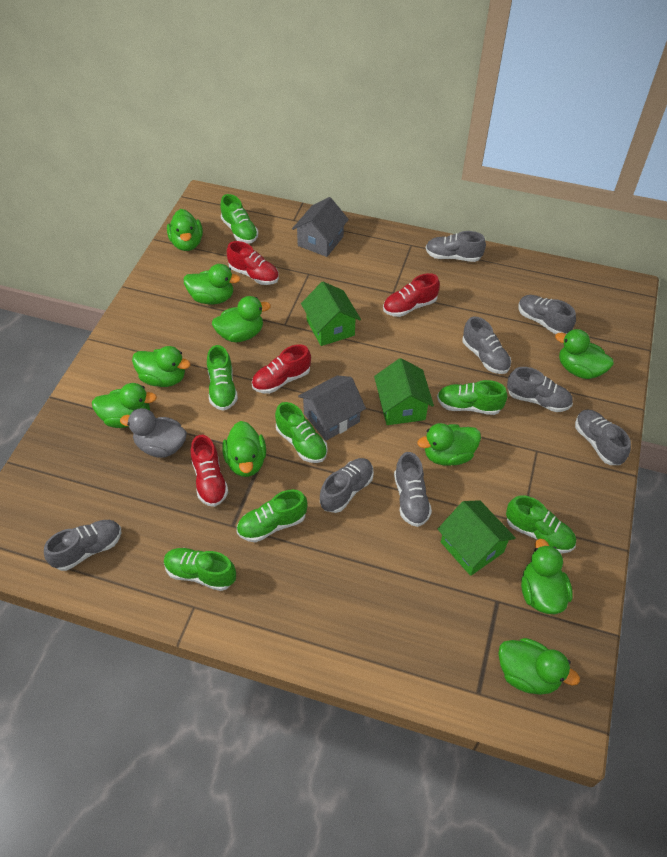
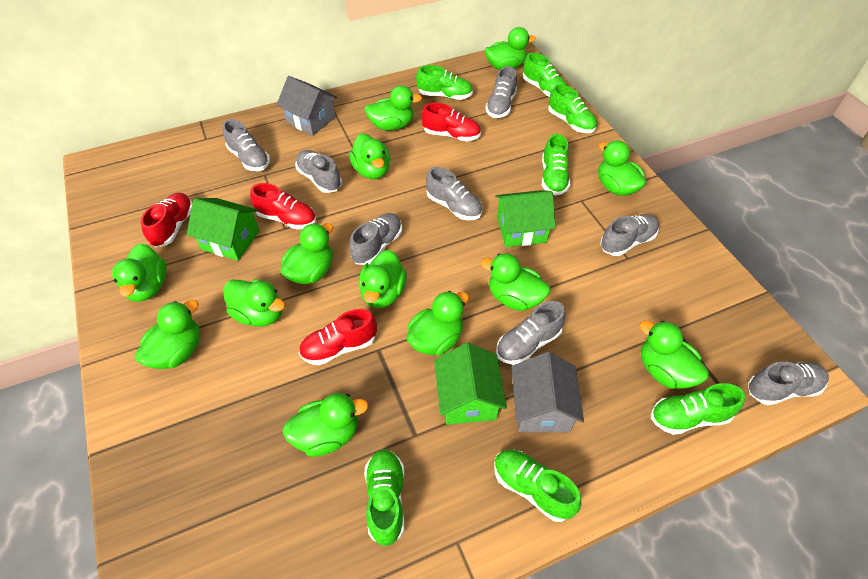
green duck: 10 -> 13
grey duck: 1 -> 0

